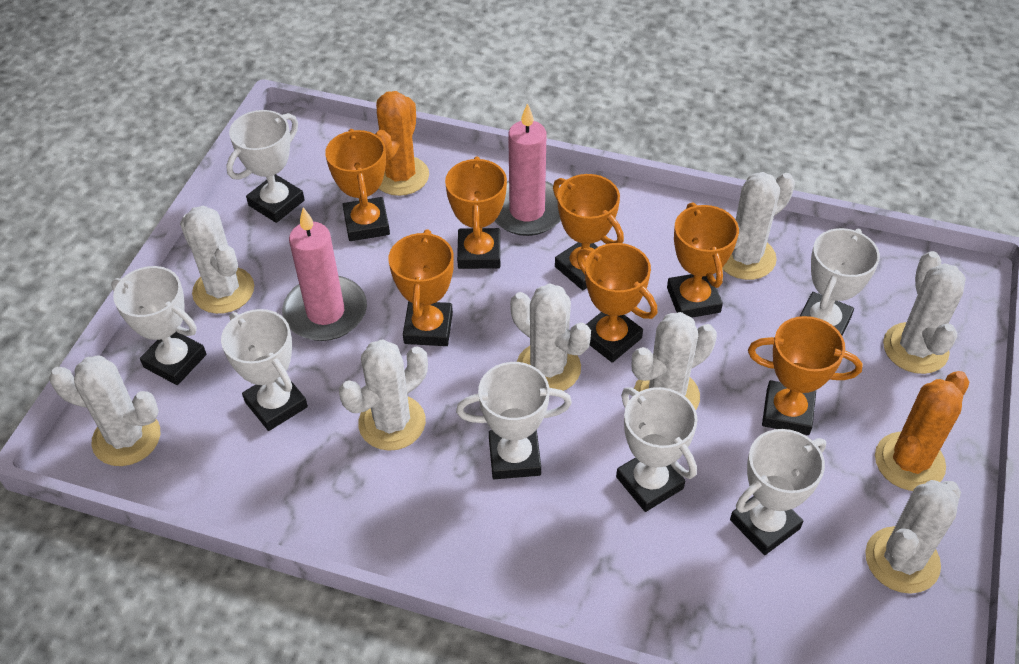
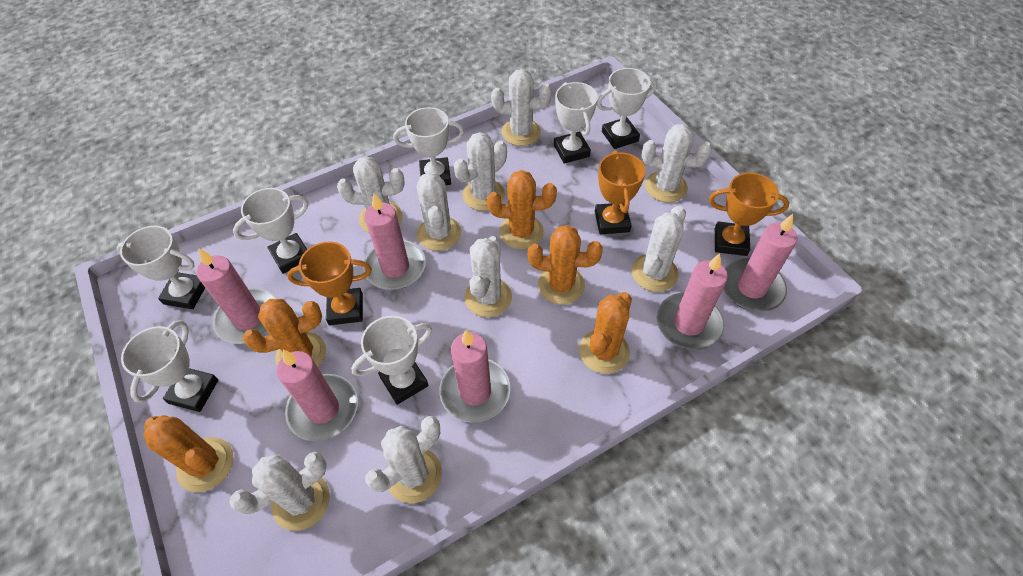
orange cactus: 2 -> 5
orange trophy: 7 -> 3
pink candle: 2 -> 6
white cactus: 8 -> 9

